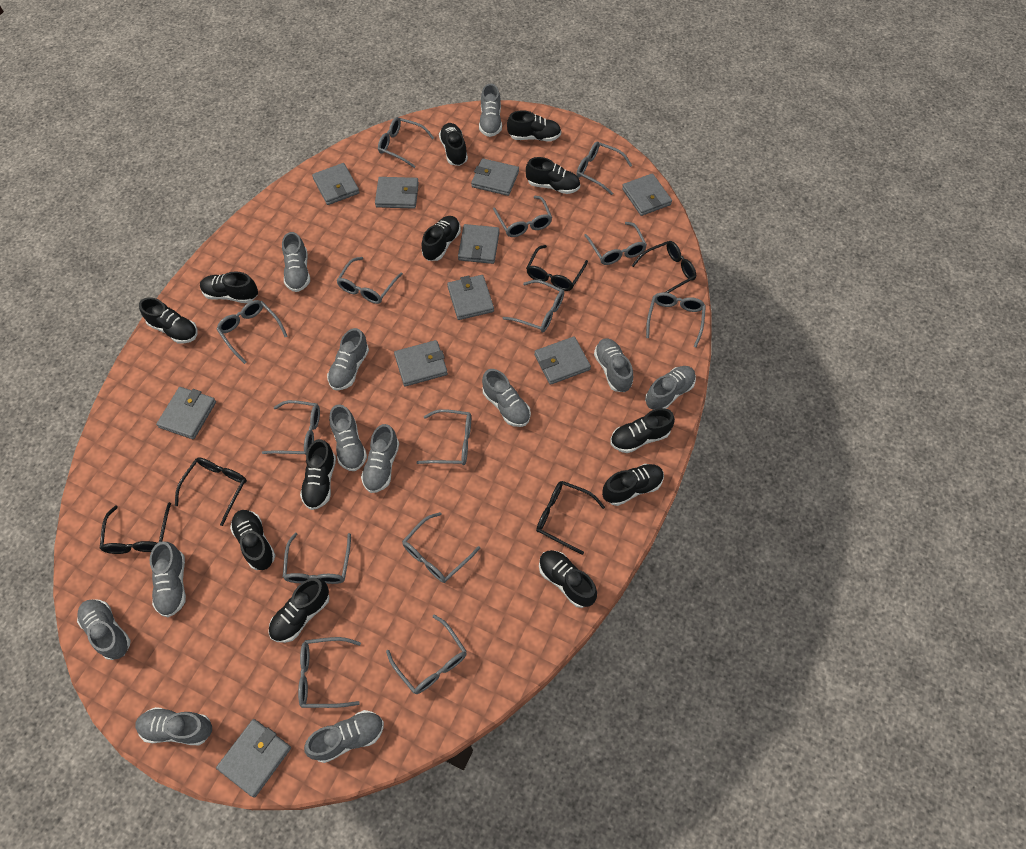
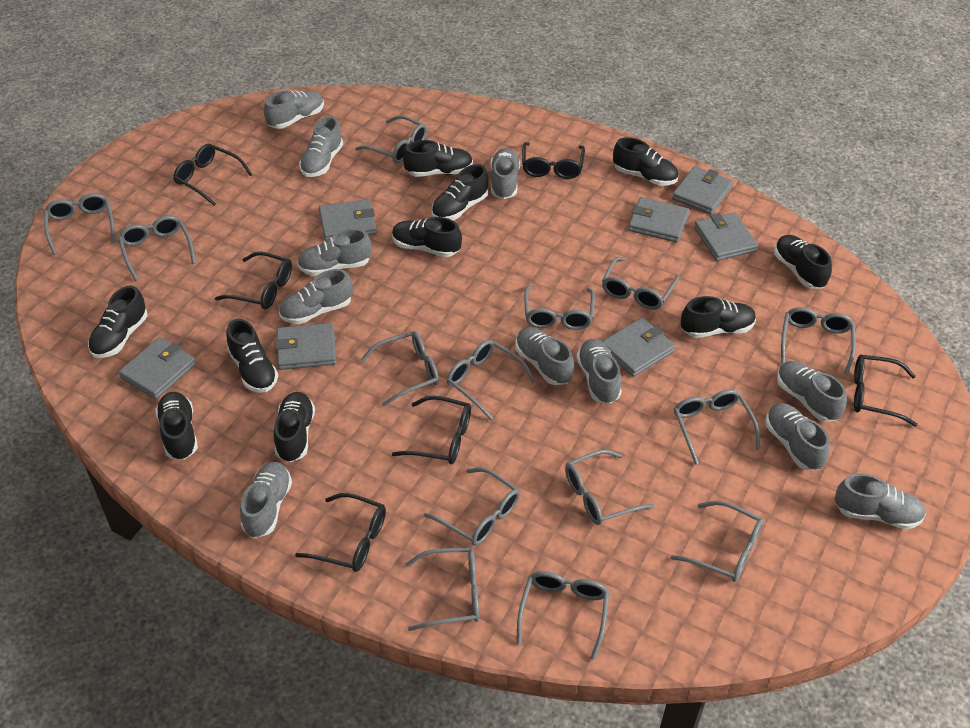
black glasses: 5 -> 6
black shoe: 12 -> 10
grey shoe: 12 -> 11
grey wallet: 10 -> 7

